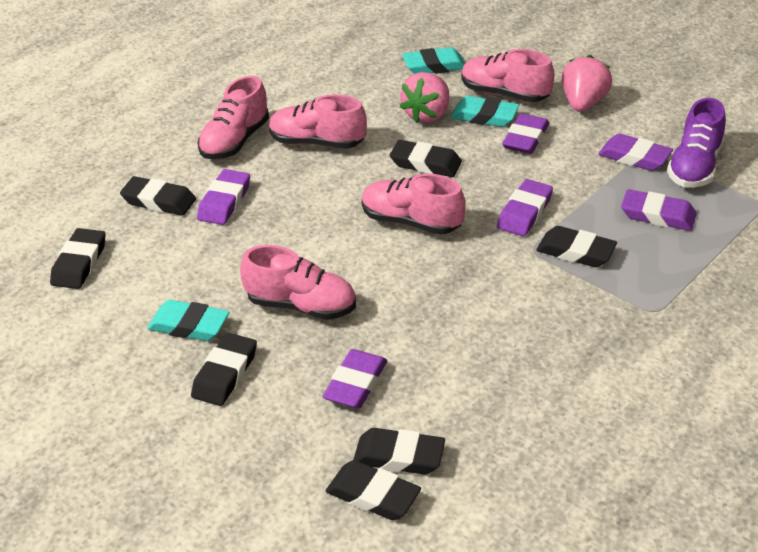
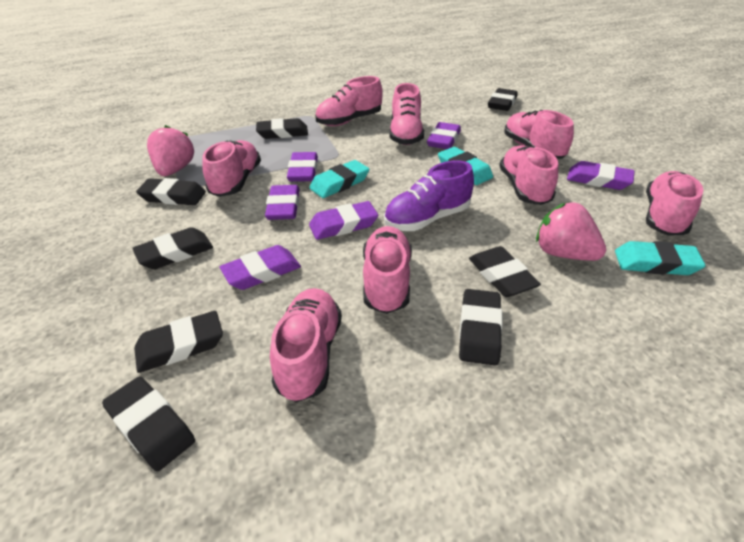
black eraser: 7 -> 8
pink shoe: 5 -> 8

